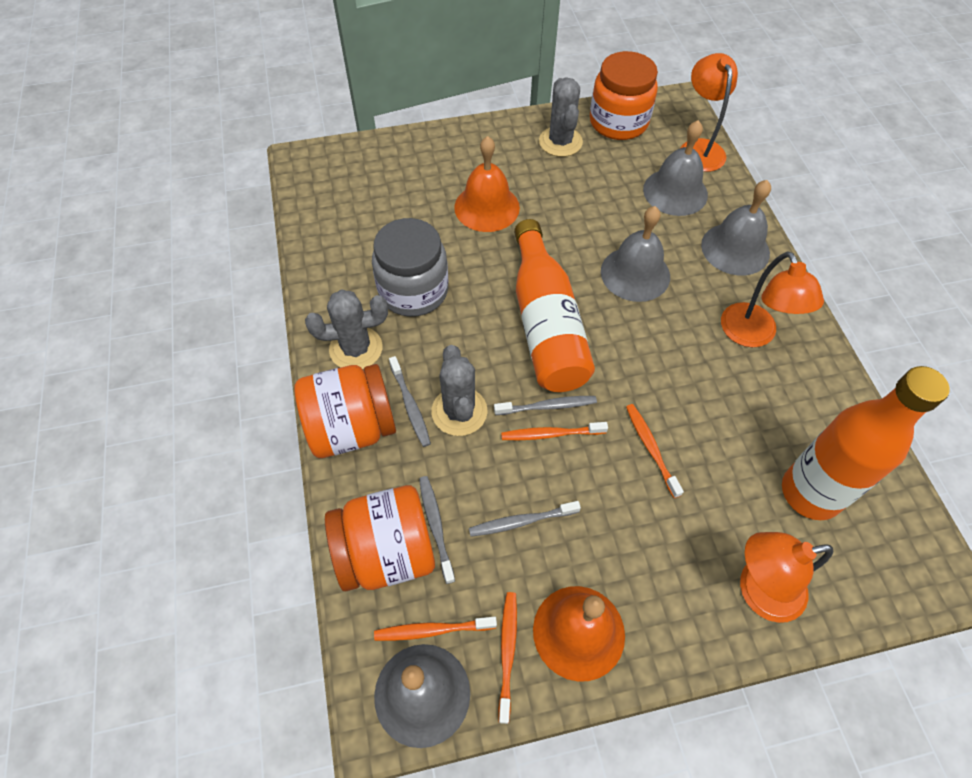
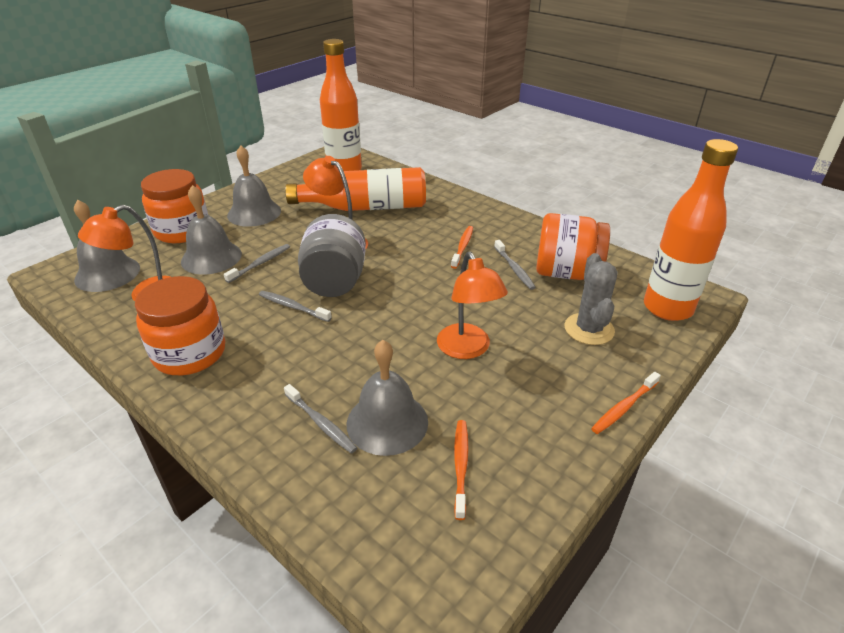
grey cactus: 3 -> 1
orange bell: 2 -> 0
orange bottle: 2 -> 3
orange toothbrush: 4 -> 3

